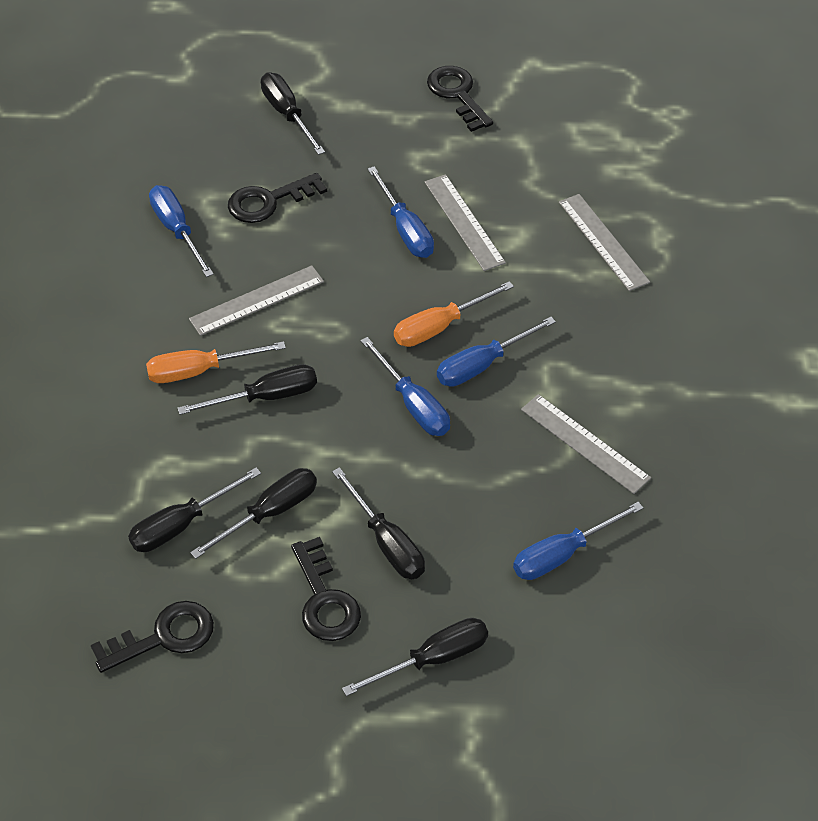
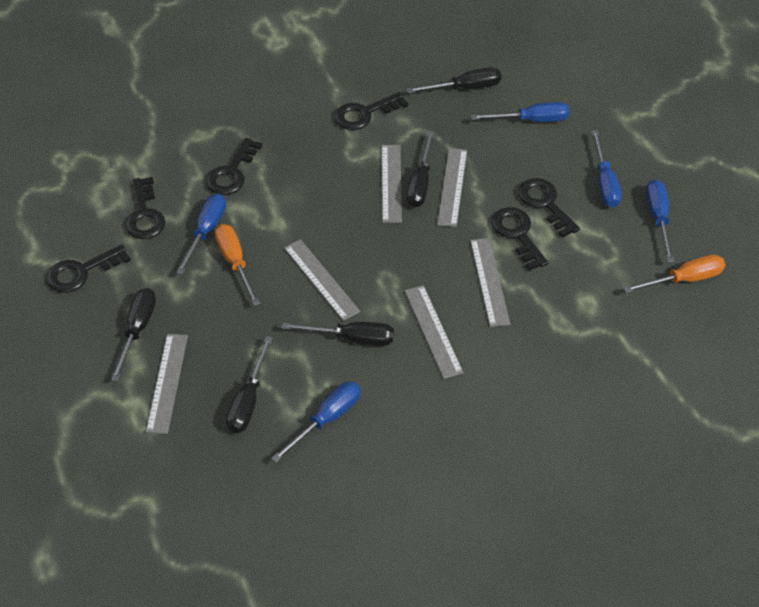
black key: 4 -> 6
black screwdriver: 6 -> 5
grey ruler: 4 -> 6

